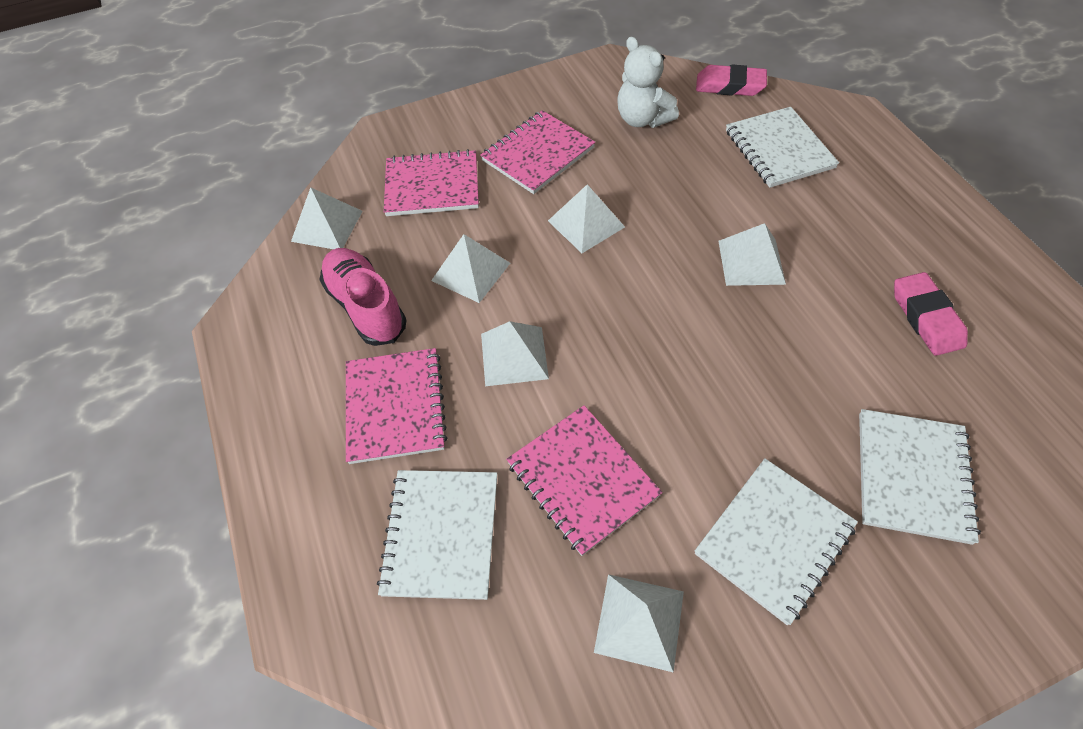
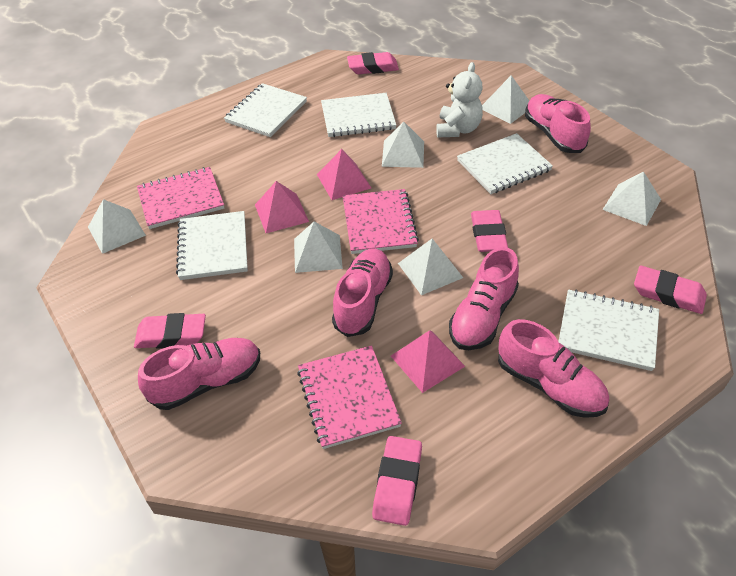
pink eraser: 2 -> 5
pink notebook: 4 -> 3
pink pyramid: 0 -> 3
pink shoe: 1 -> 5
white notebook: 4 -> 5

